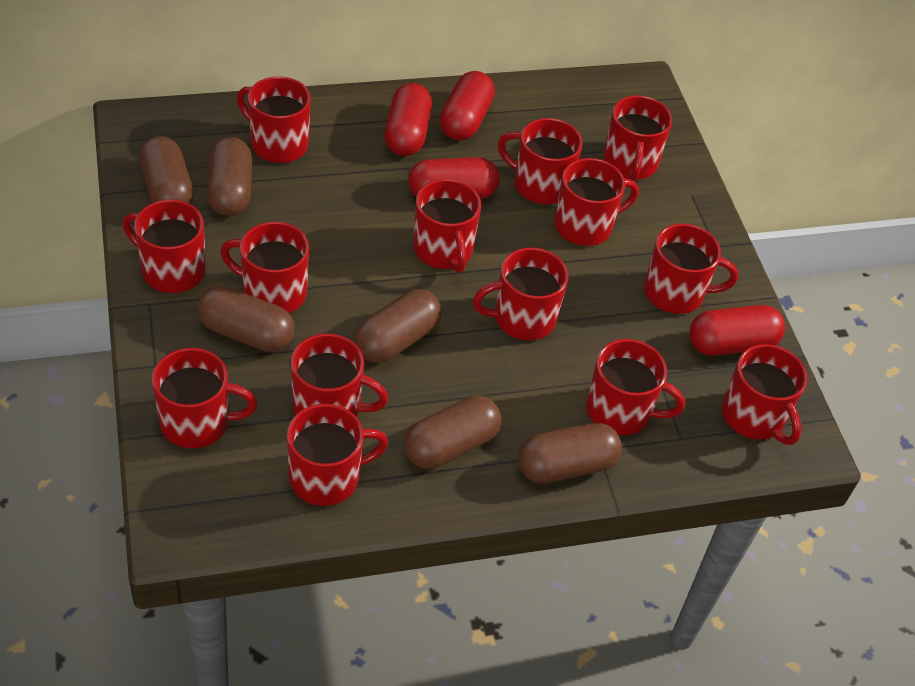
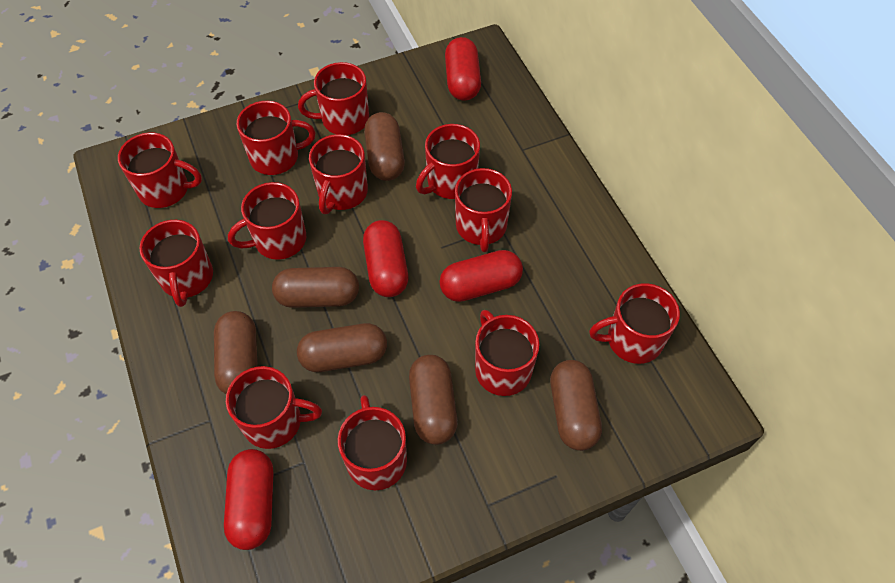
red mug: 14 -> 12

